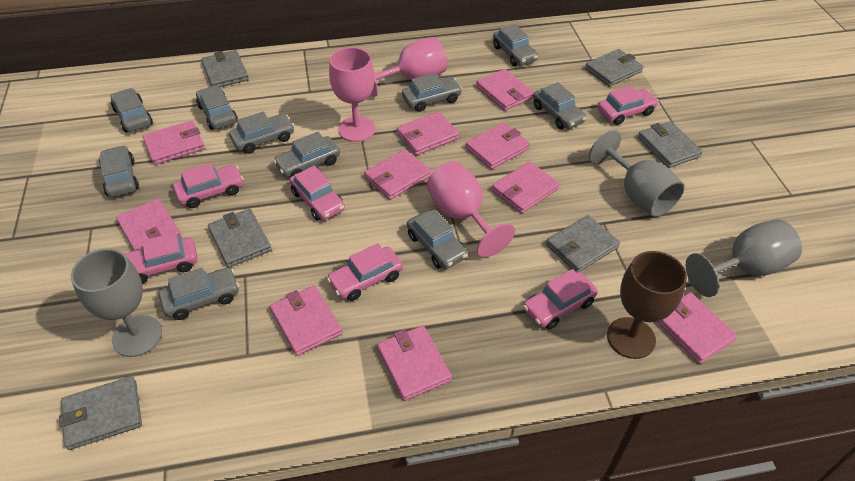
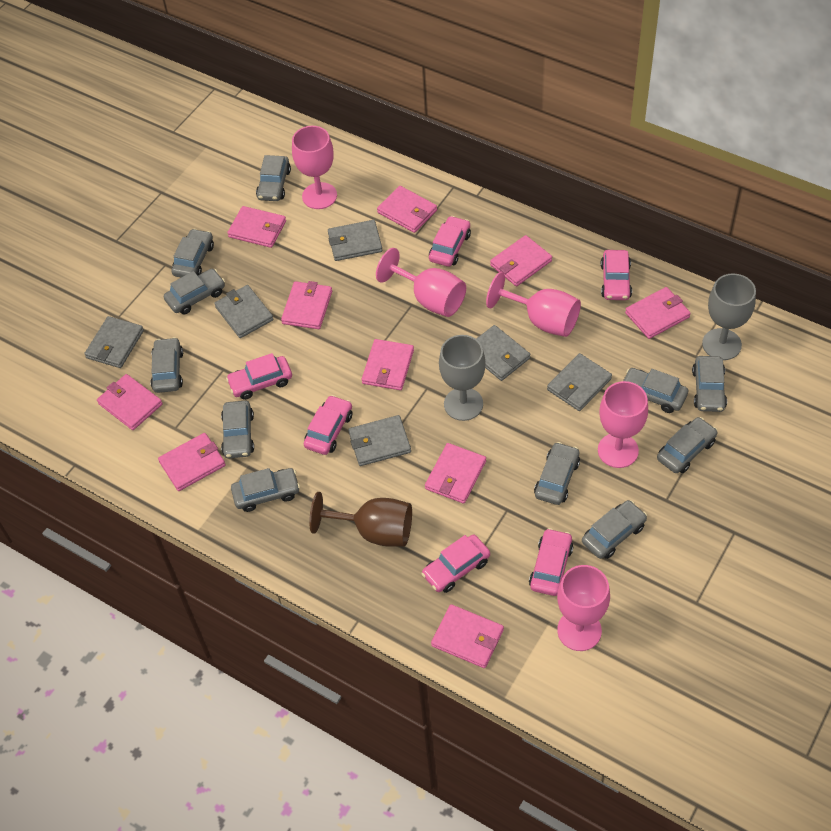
grey car: 10 -> 11
grey goblet: 3 -> 2
pink goblet: 3 -> 5

